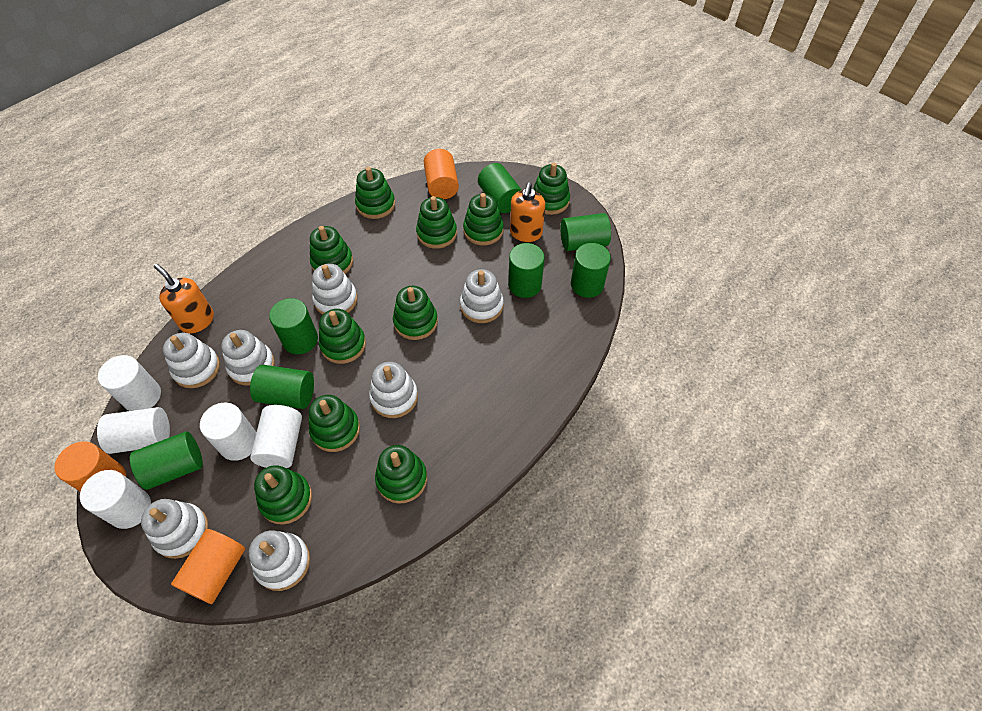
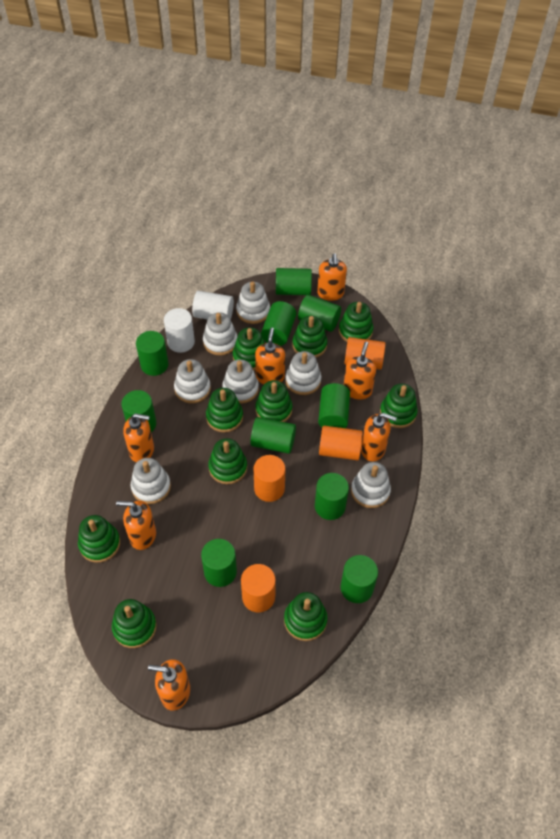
green cylinder: 7 -> 10
orange cylinder: 3 -> 4
orange soap dispenser: 2 -> 7
white cylinder: 5 -> 2

